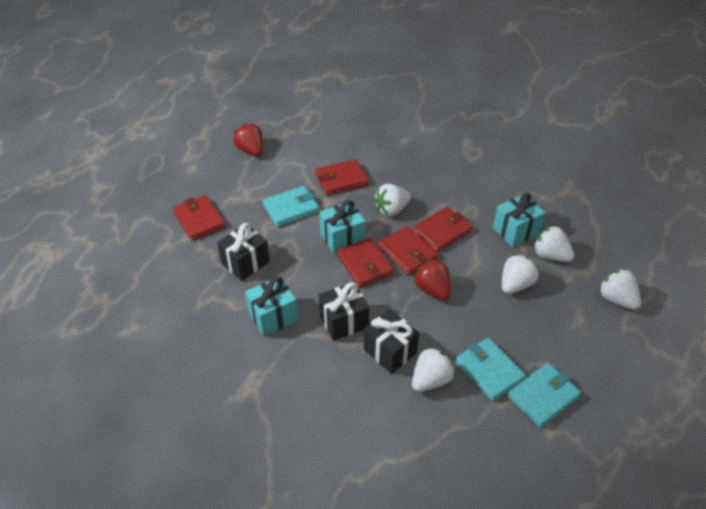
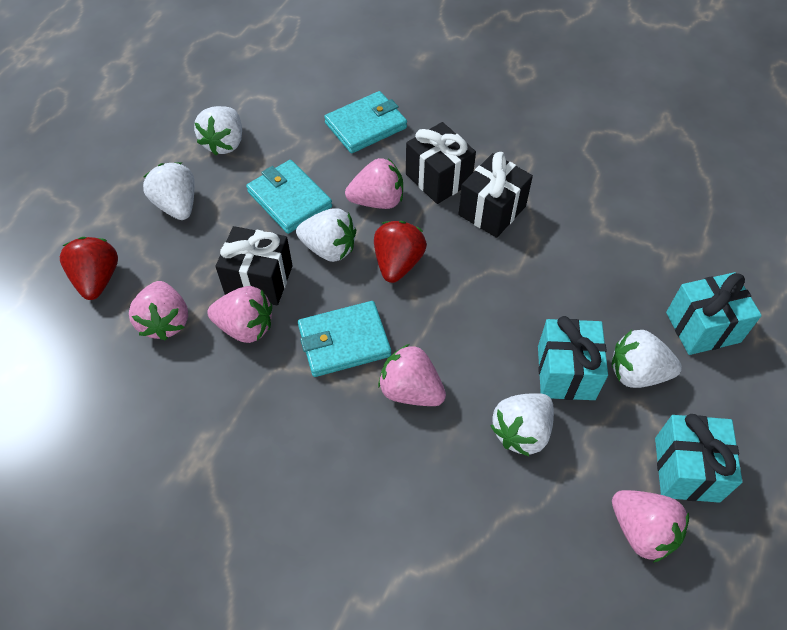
pink strawberry: 0 -> 5
red wallet: 5 -> 0

